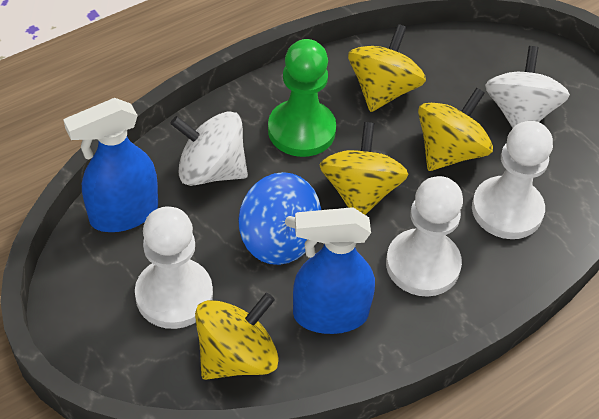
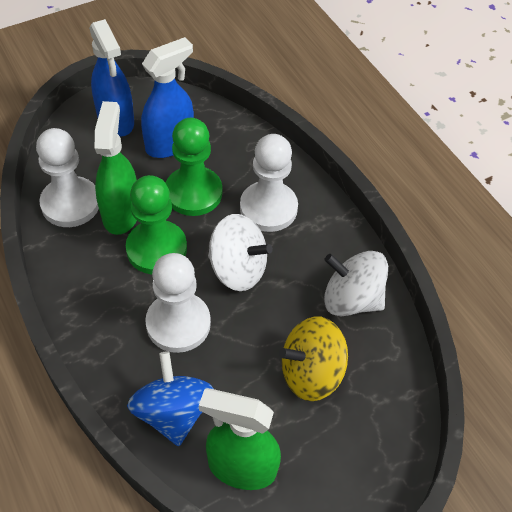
green pawn: 1 -> 2
green spray bottle: 0 -> 2
yellow spinning top: 4 -> 1

